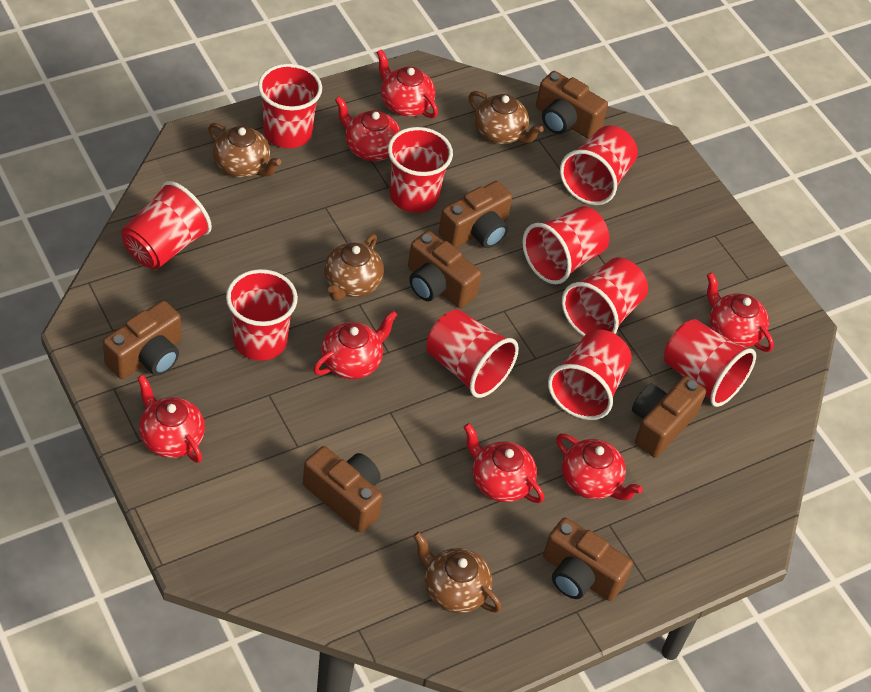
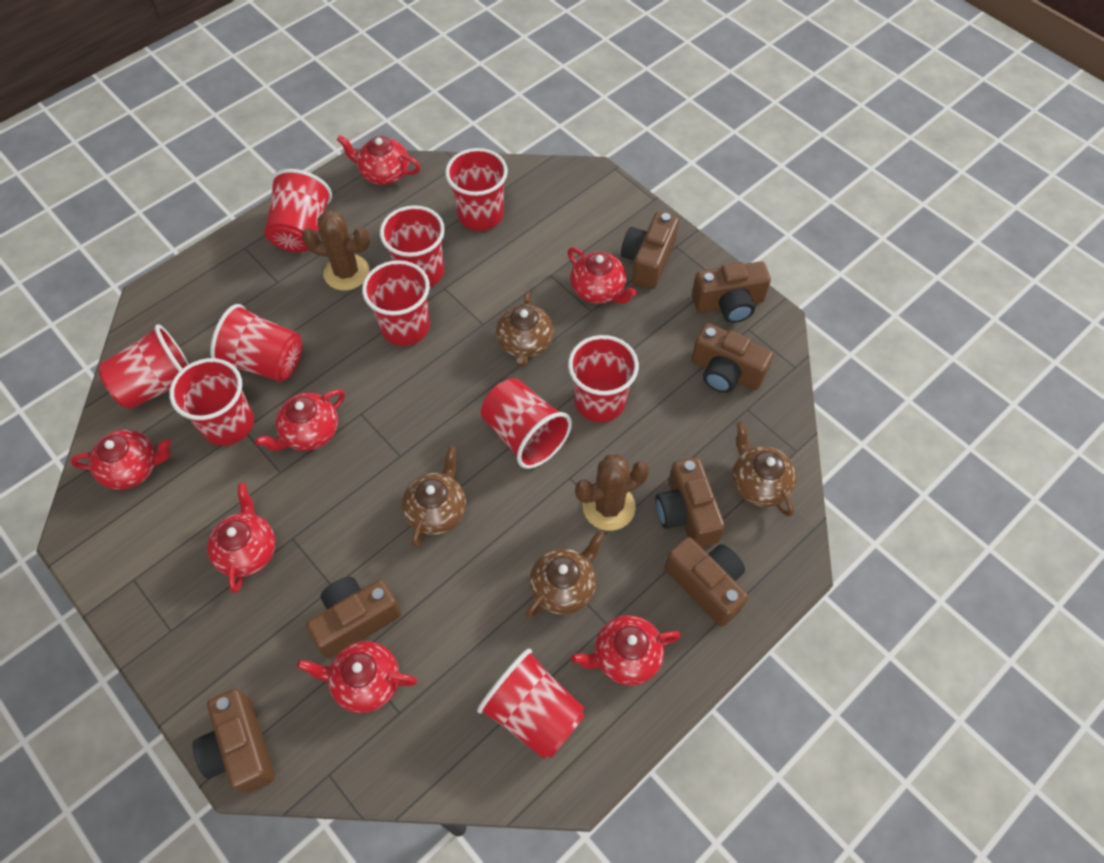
brown cactus: 0 -> 2

